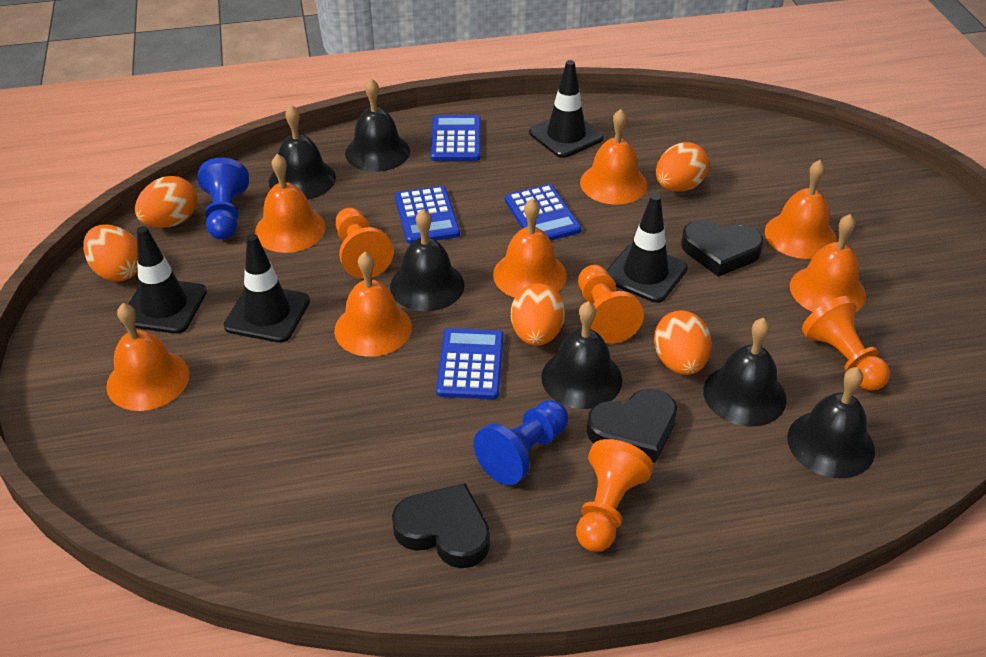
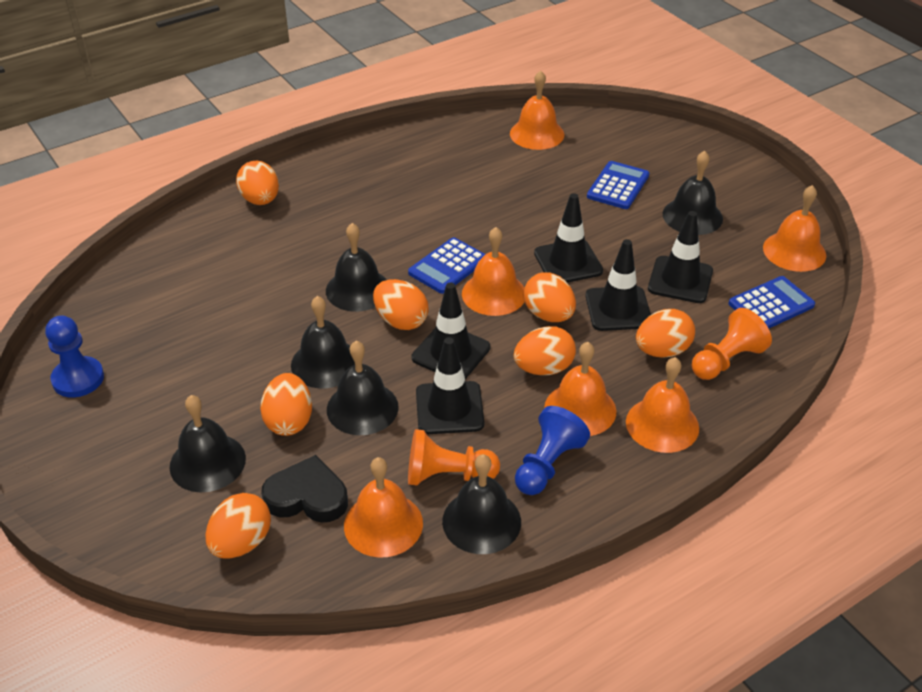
black heart: 3 -> 1
black traffic cone: 4 -> 5
blue calculator: 4 -> 3
orange bell: 7 -> 6
orange egg: 5 -> 7
orange pawn: 4 -> 2

